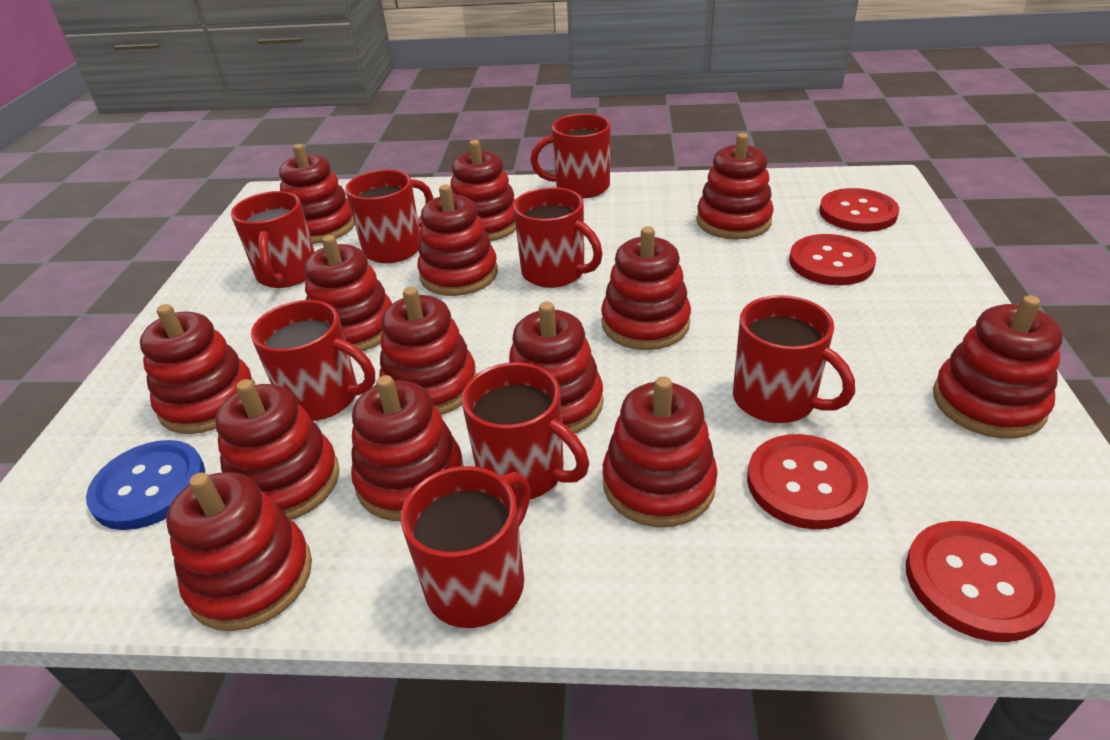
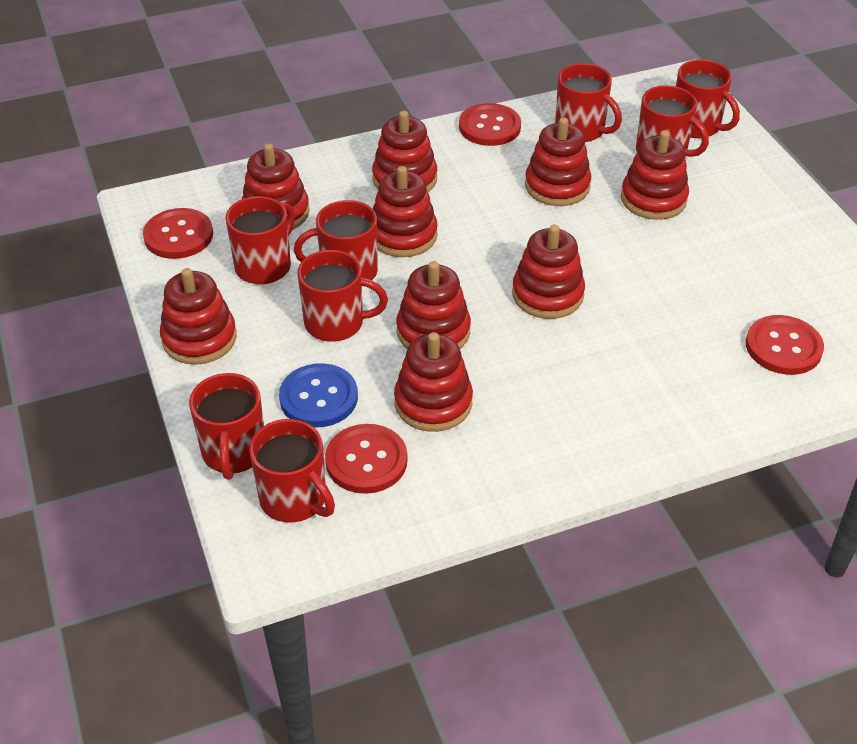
red stacking toy: 14 -> 9

